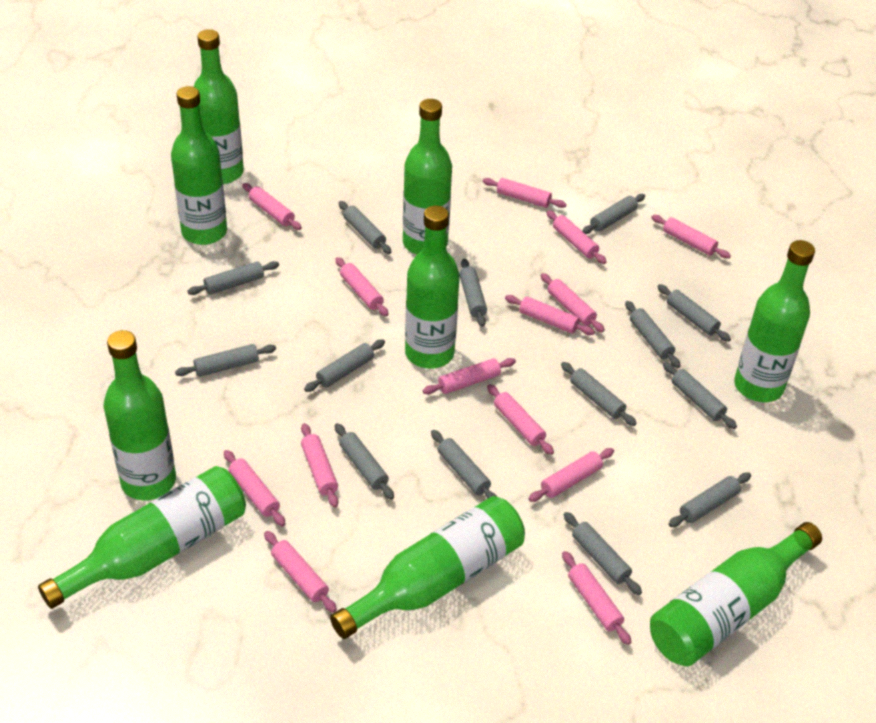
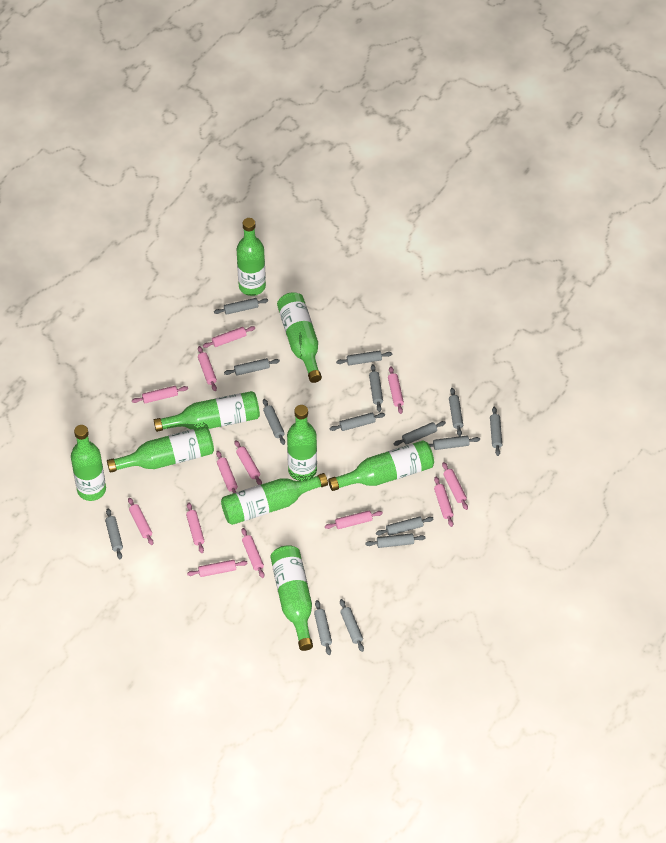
grey rolling pin: 14 -> 15
pink rolling pin: 14 -> 13

